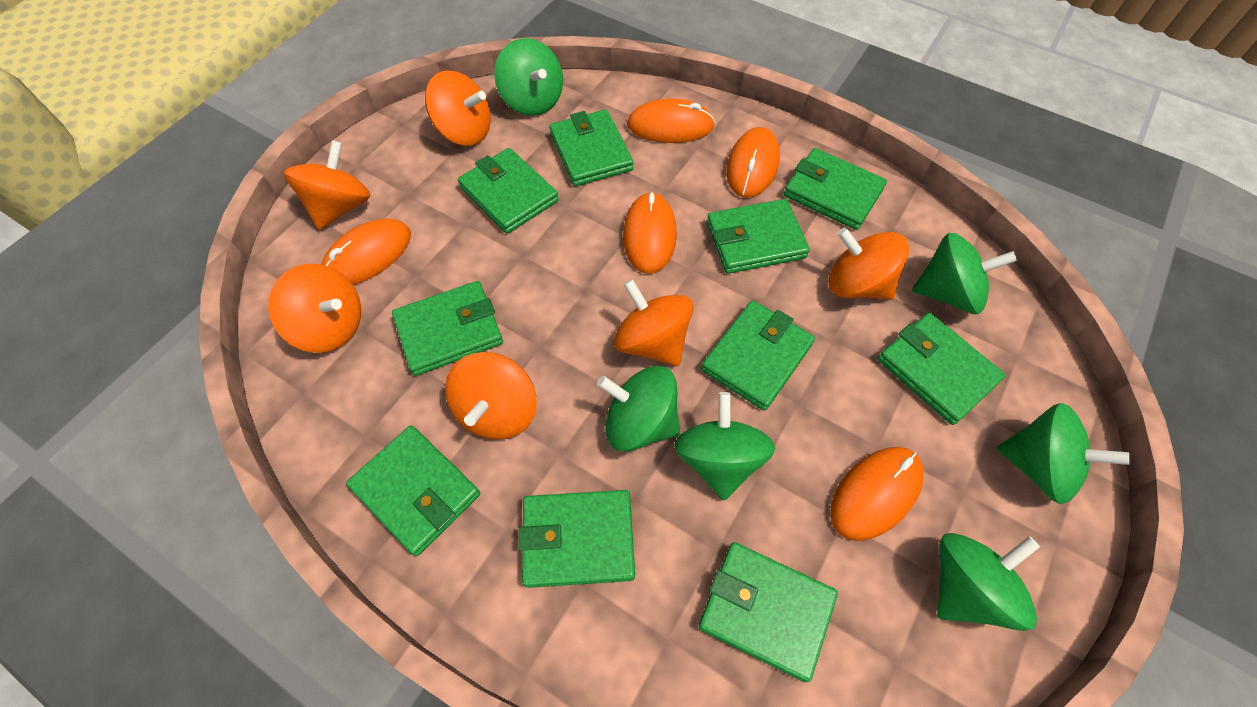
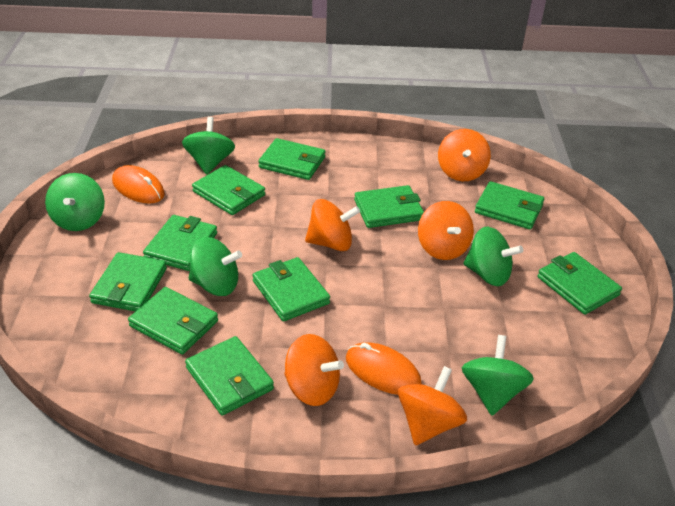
green spinning top: 6 -> 5
orange mouse: 5 -> 2
orange spinning top: 6 -> 5

